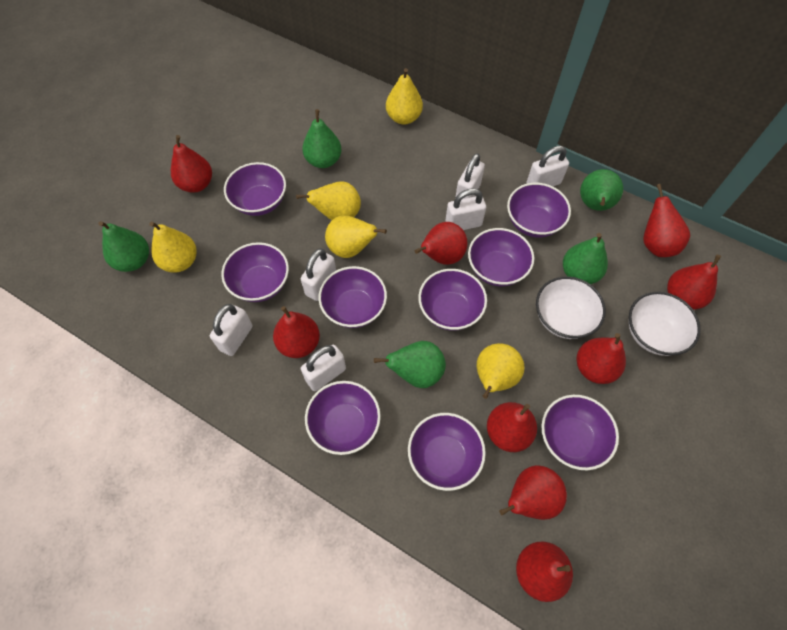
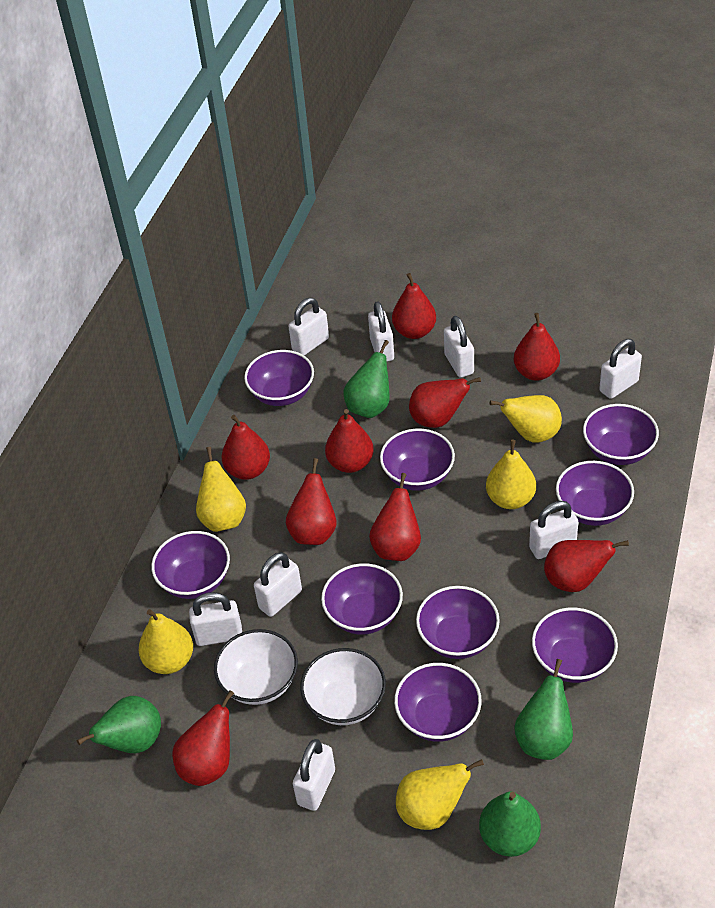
green pear: 5 -> 4
white padlock: 6 -> 8

